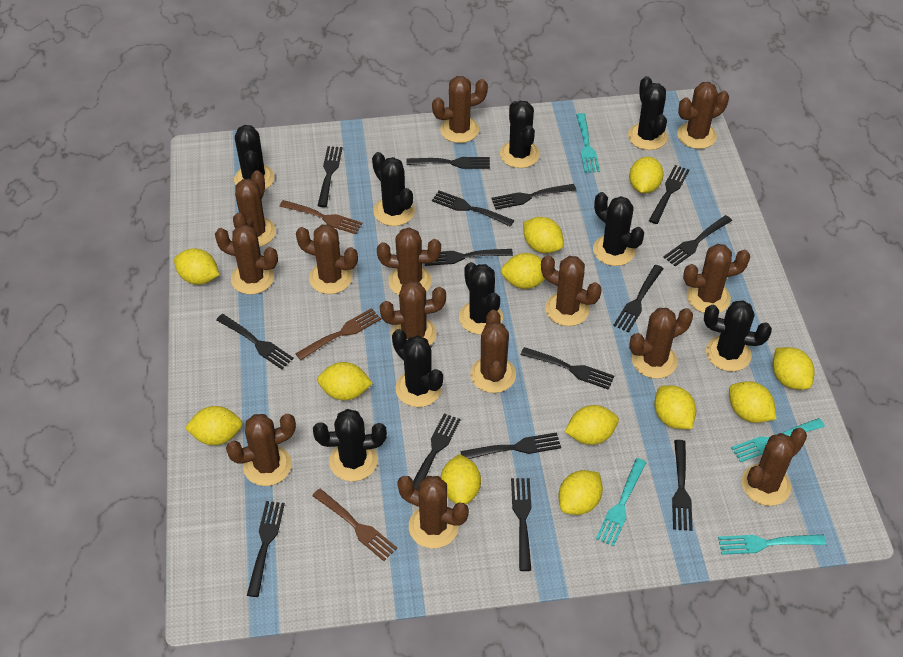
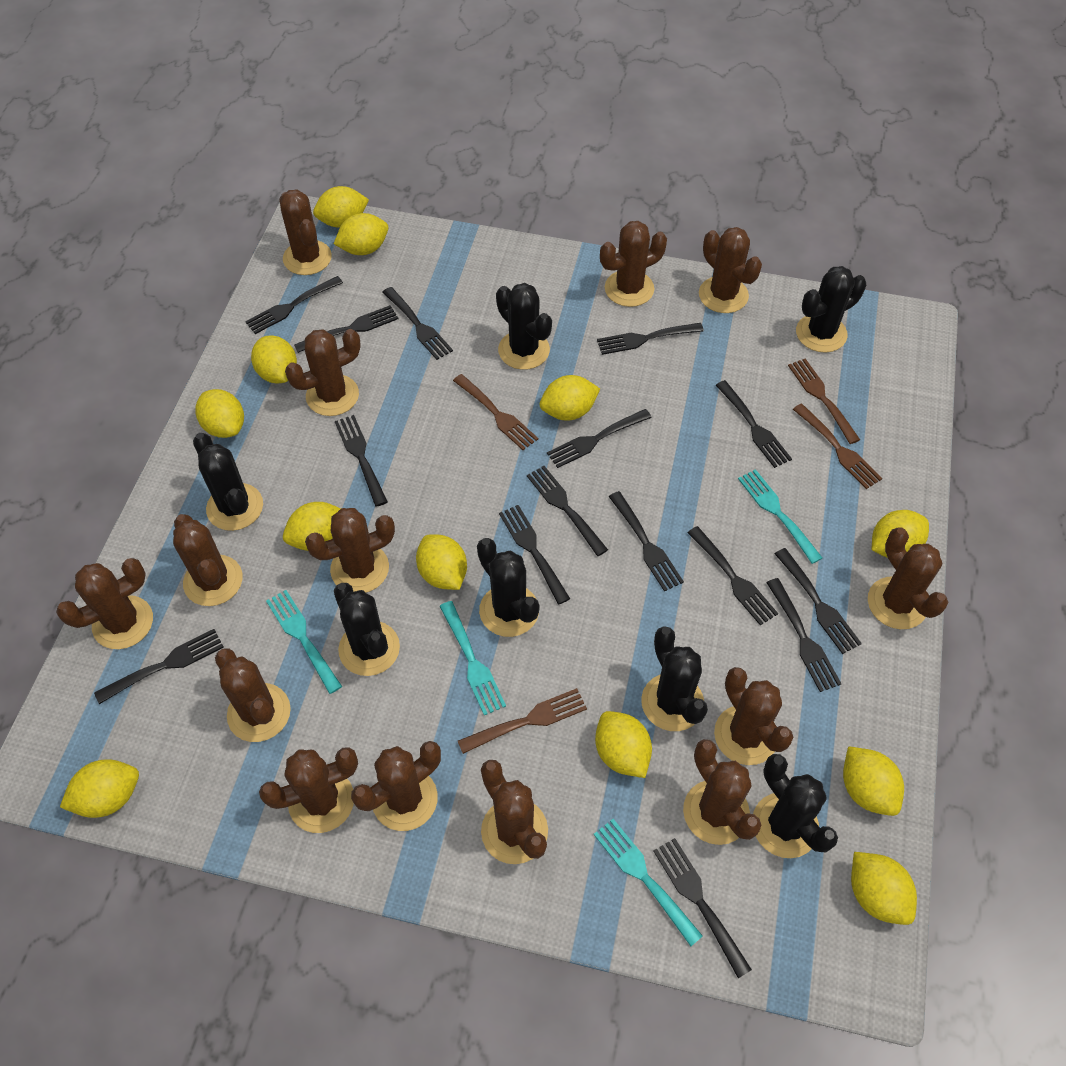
black cactus: 9 -> 7
brown fork: 3 -> 4

